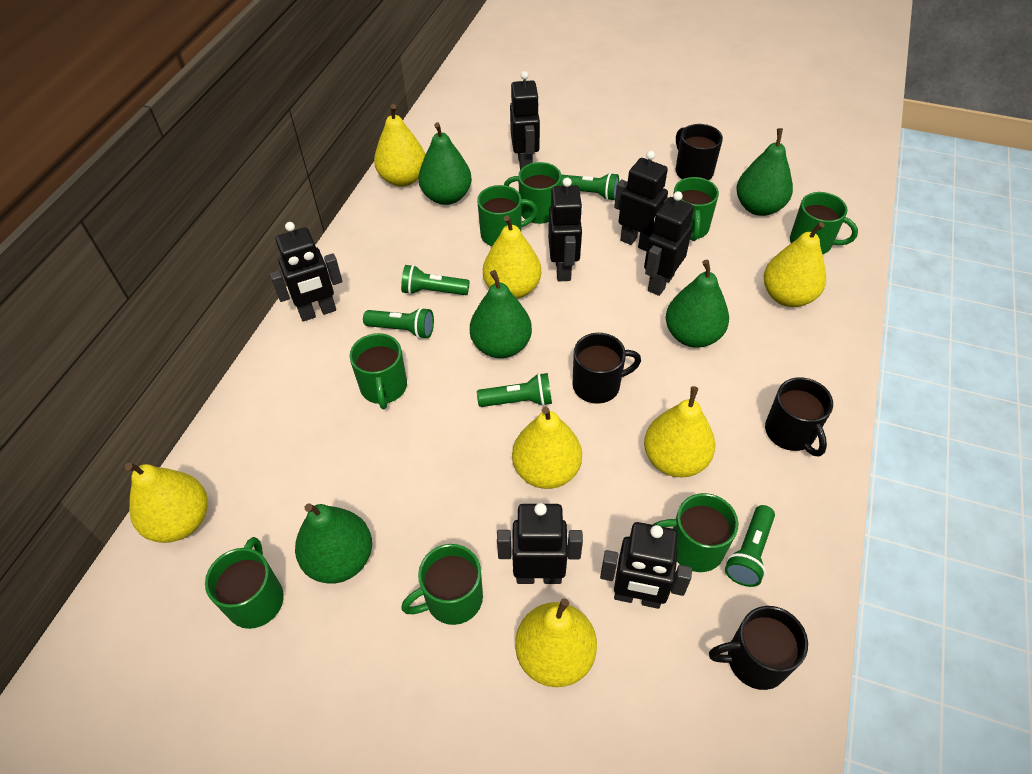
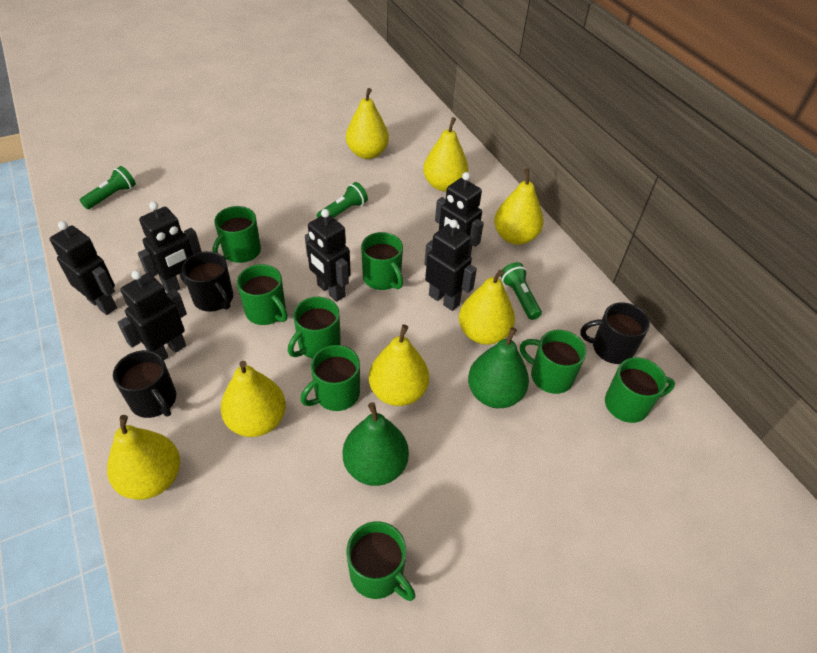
black mug: 4 -> 3
black robot: 7 -> 6
green flashlight: 5 -> 3
green pear: 5 -> 2

